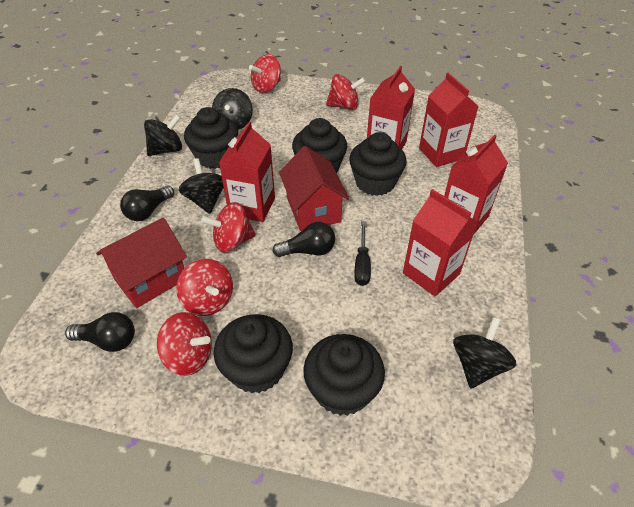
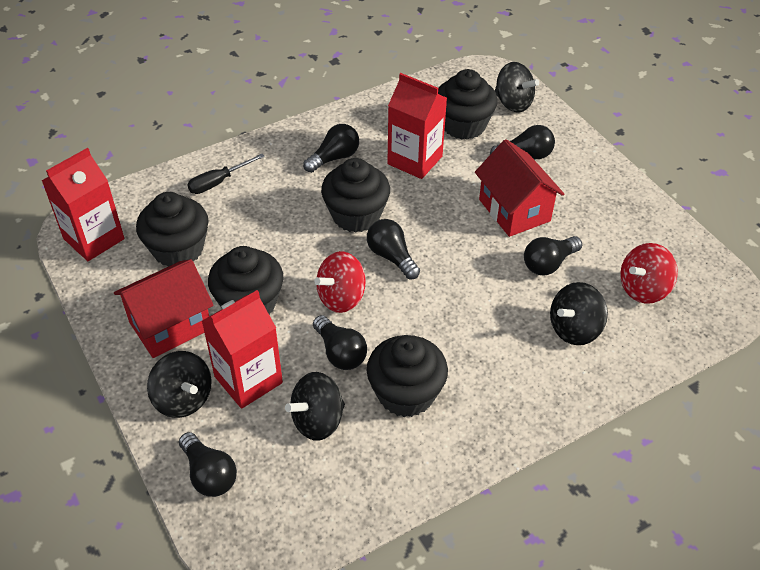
black light bulb: 3 -> 6
red carton: 5 -> 3
red spinning top: 5 -> 2

